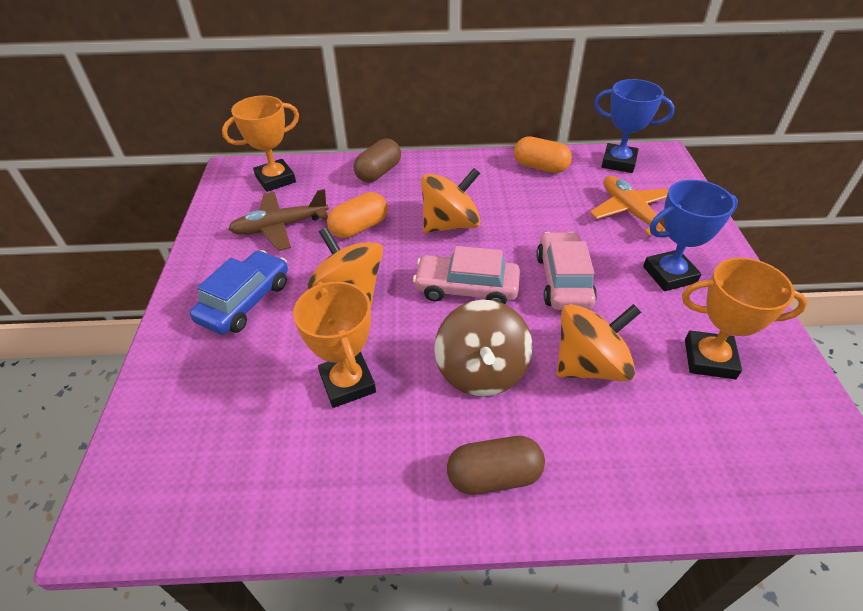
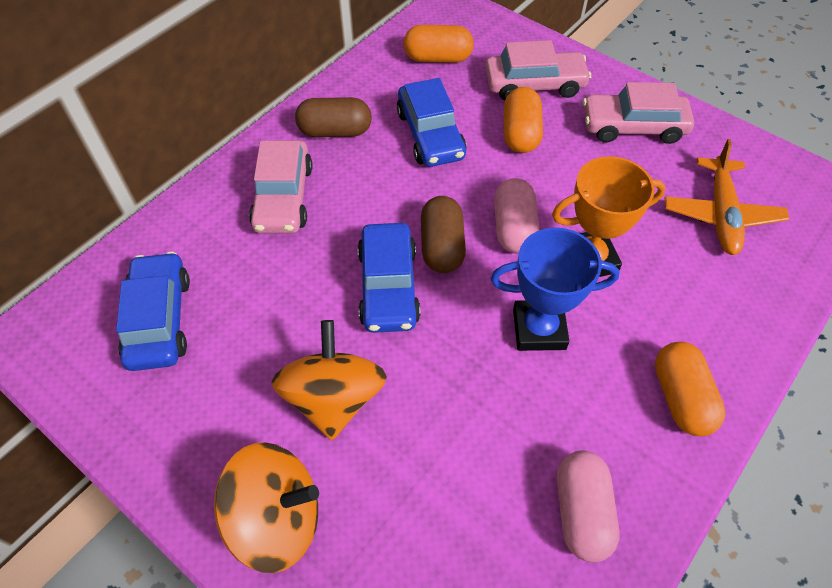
blue car: 1 -> 3
blue trophy: 2 -> 1
brown plane: 1 -> 0
brown spinning top: 1 -> 0
orange capsule: 2 -> 3
orange spinning top: 3 -> 2
orange trophy: 3 -> 1
pink capsule: 0 -> 2
pink car: 2 -> 3

